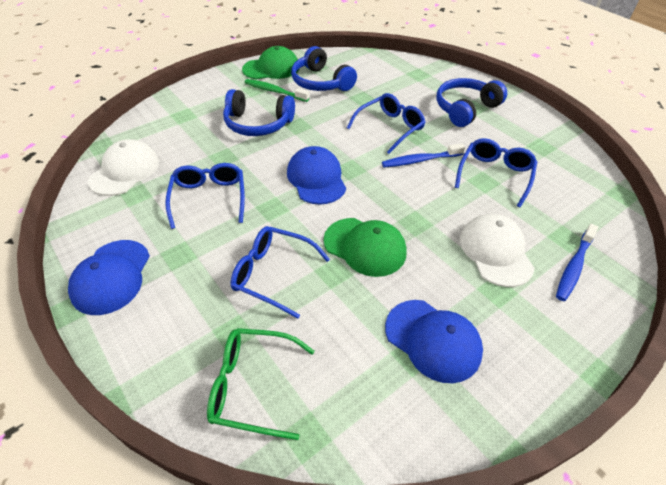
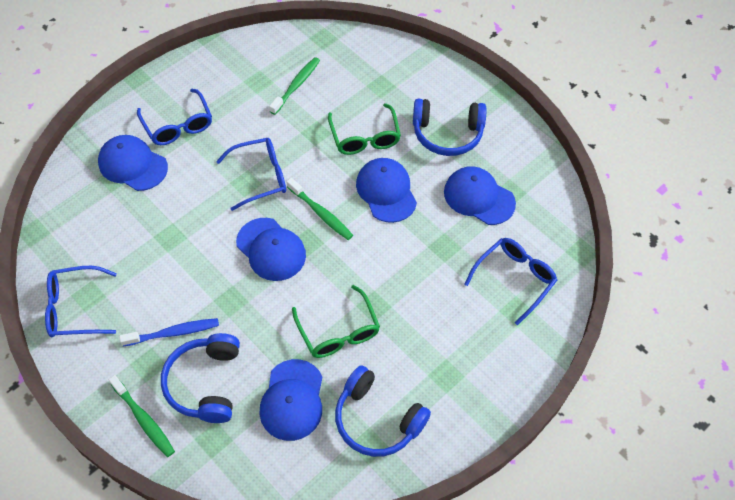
blue cap: 3 -> 5
blue toothbrush: 2 -> 1
green cap: 2 -> 0
green glasses: 1 -> 2
green toothbrush: 1 -> 3
white cap: 2 -> 0

